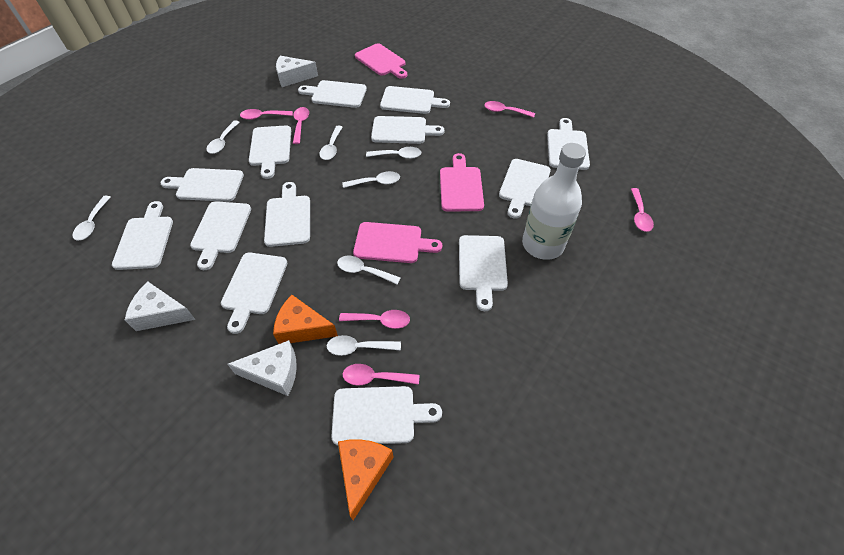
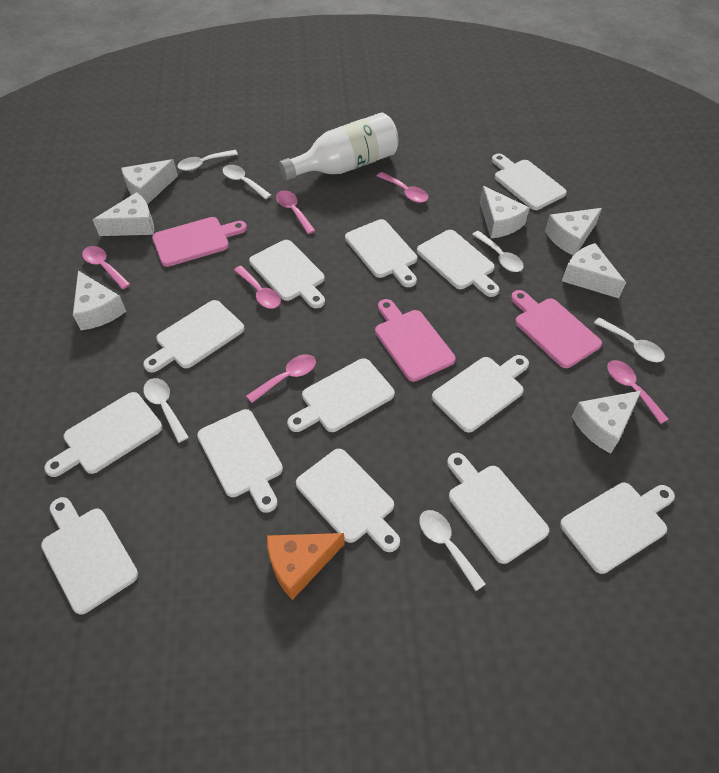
orange cheese: 2 -> 1
white cheese: 3 -> 7
white spoon: 7 -> 6

